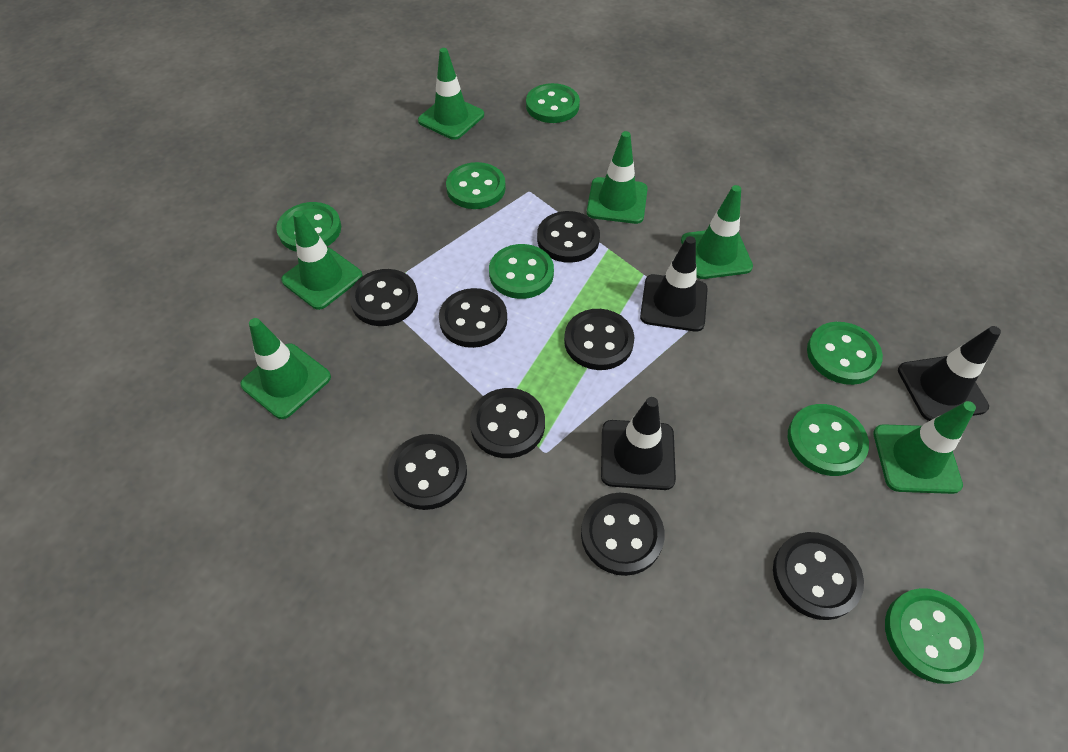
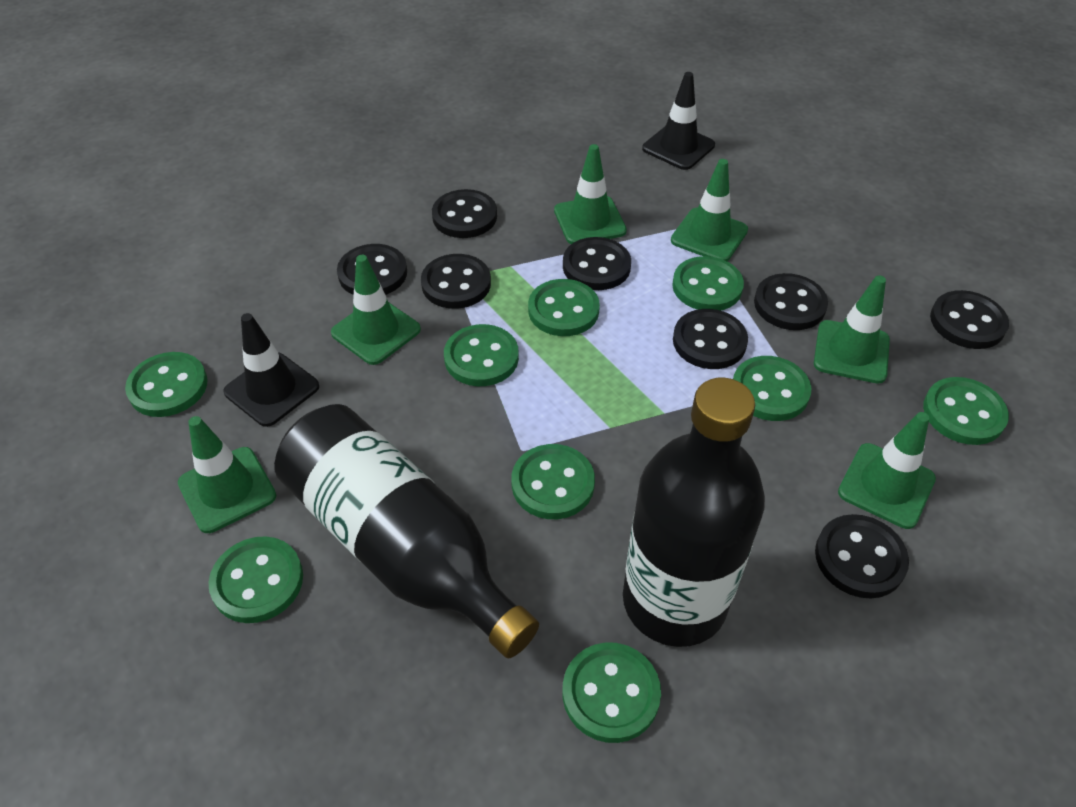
black bottle: 0 -> 2
black traffic cone: 3 -> 2
green button: 7 -> 9

